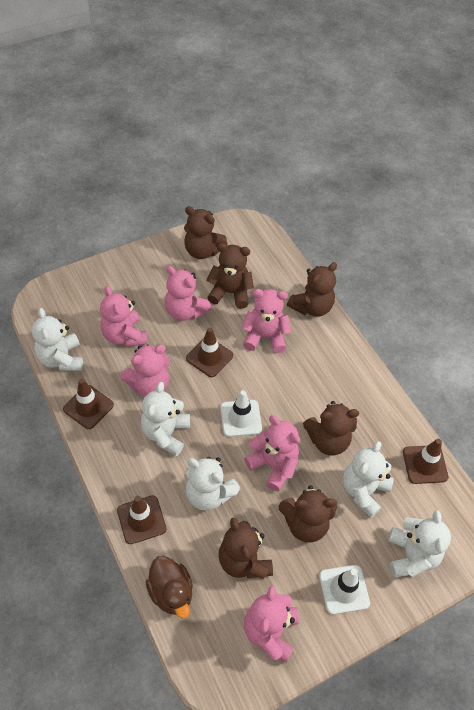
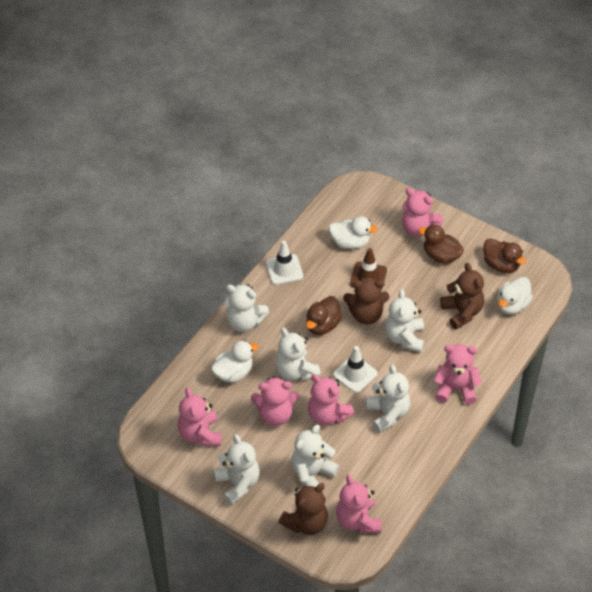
brown duck: 1 -> 3
brown teddy bear: 6 -> 3
brown traffic cone: 4 -> 1
white duck: 0 -> 3
white teddy bear: 5 -> 6

